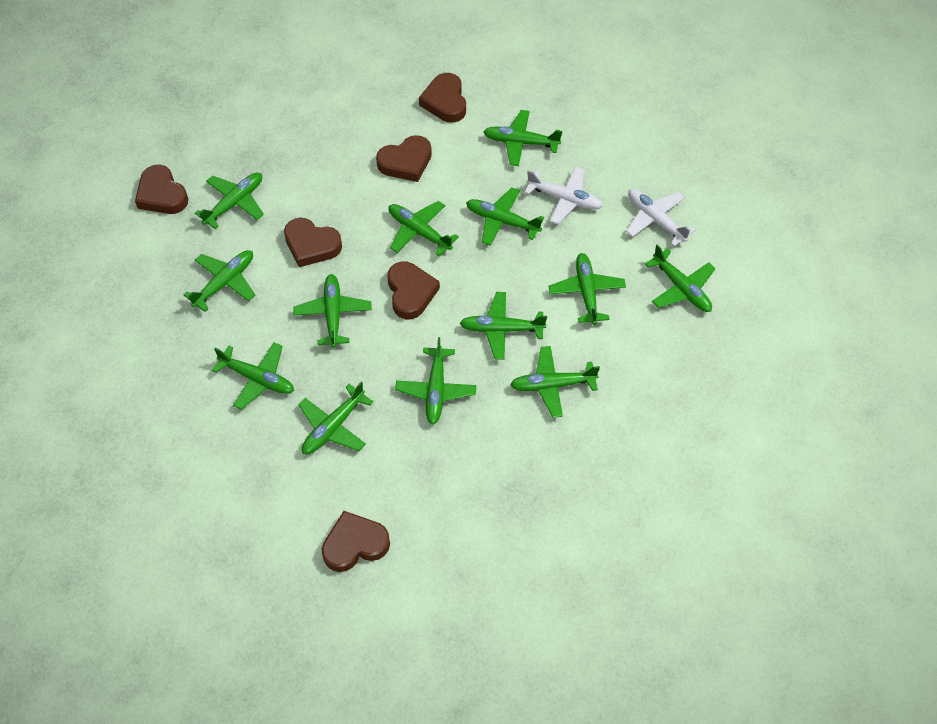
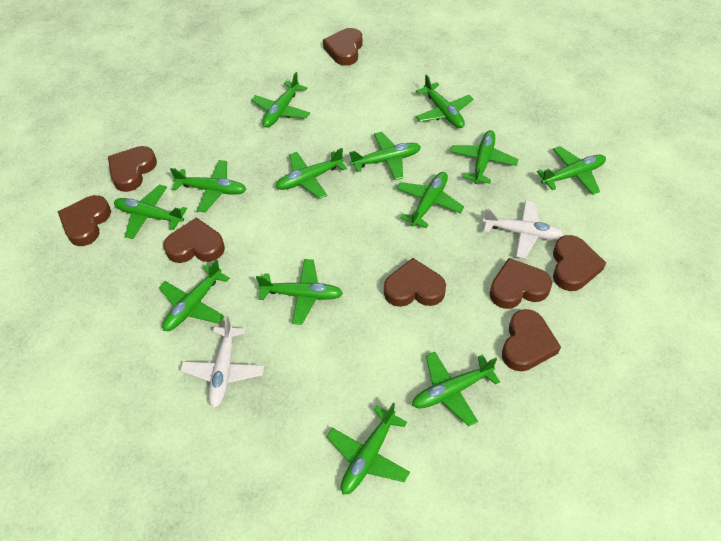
brown heart: 6 -> 8

